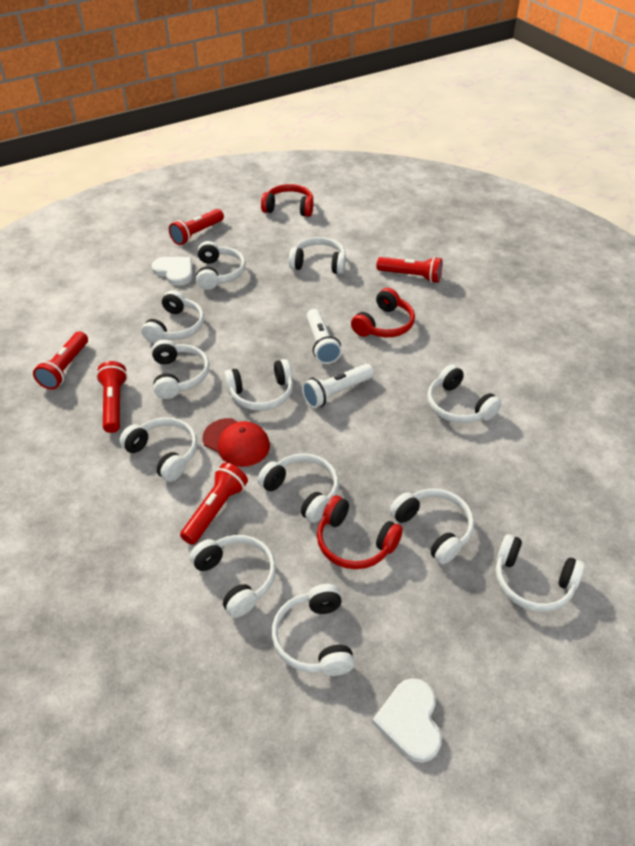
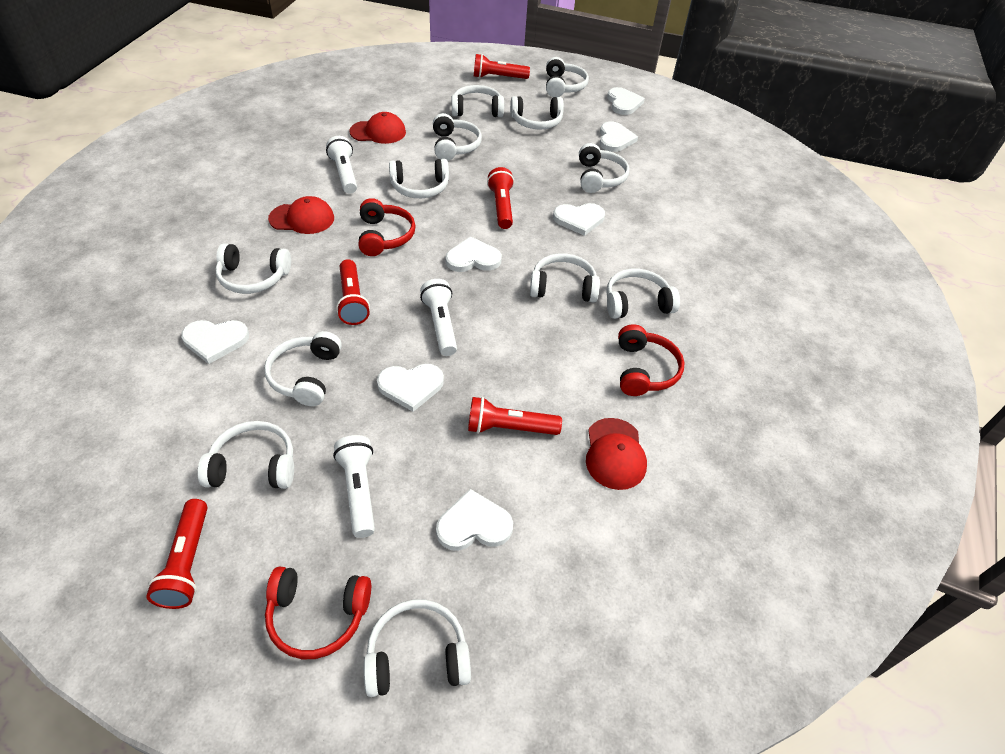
red cap: 1 -> 3
white flashlight: 2 -> 3
white heart: 2 -> 7

